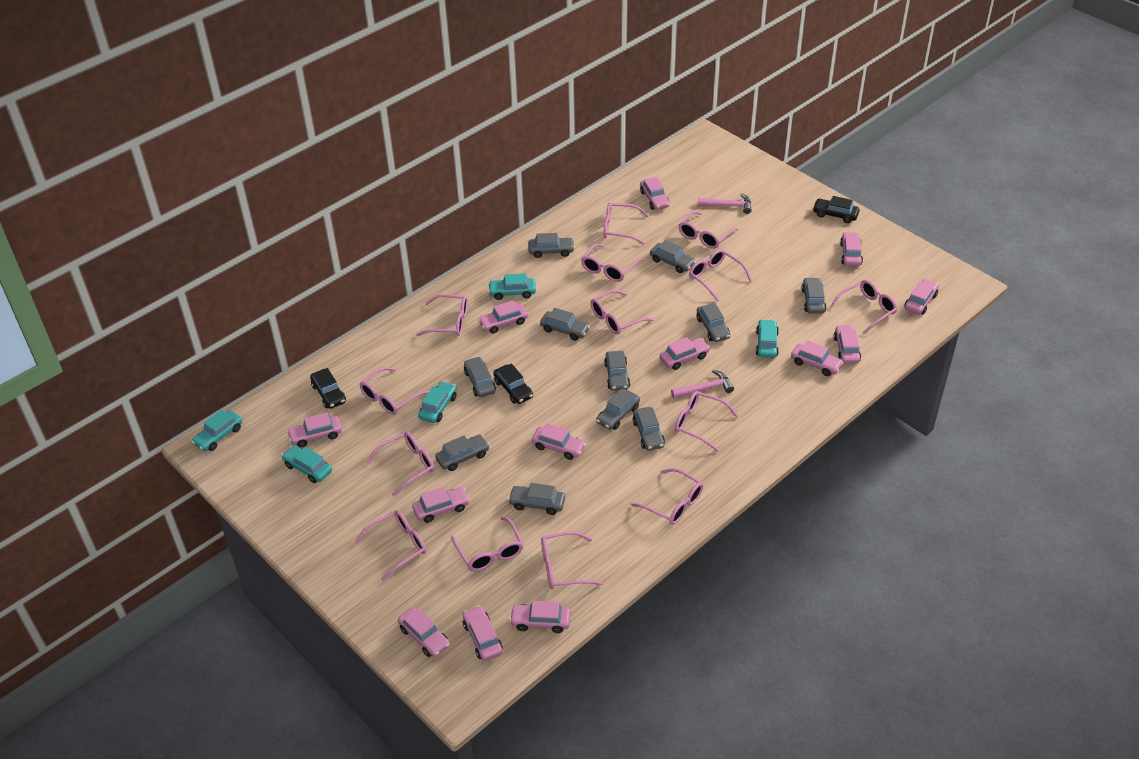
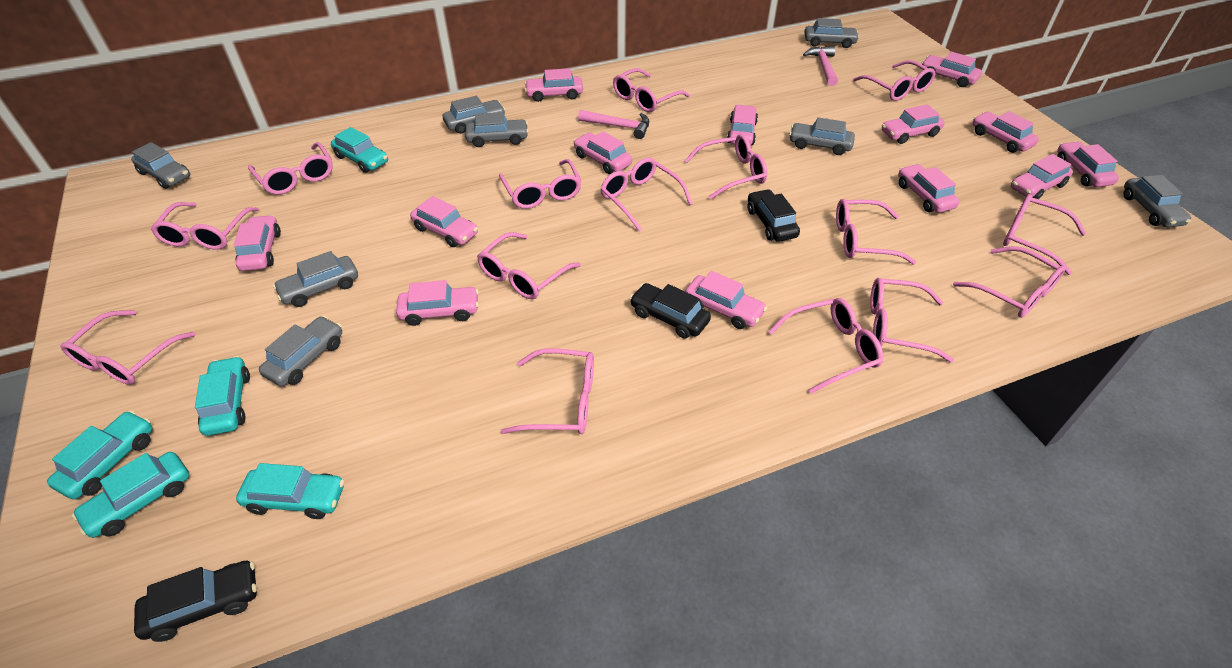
grey car: 11 -> 8
pink glasses: 14 -> 15

